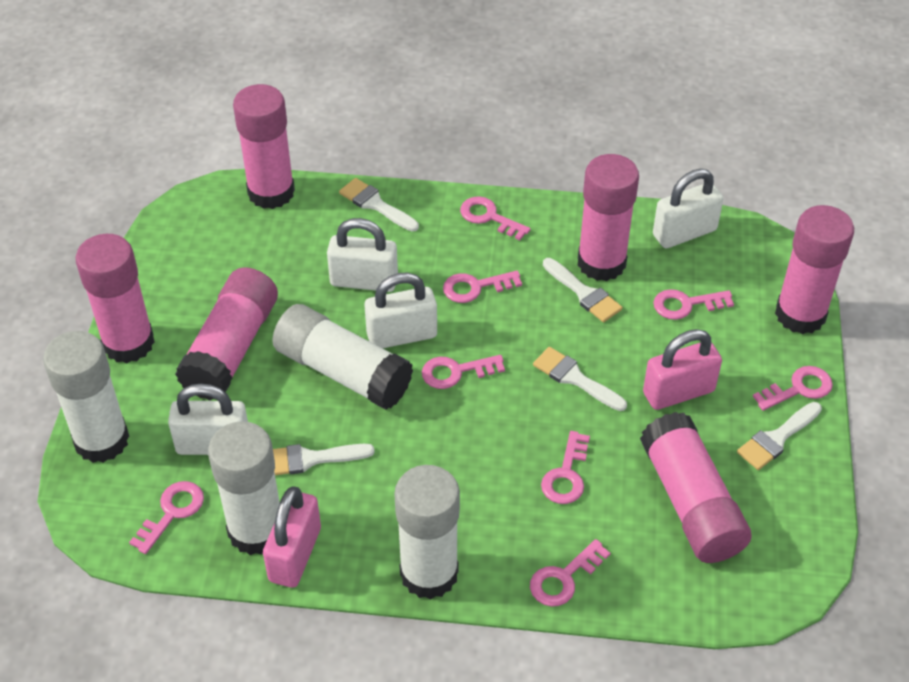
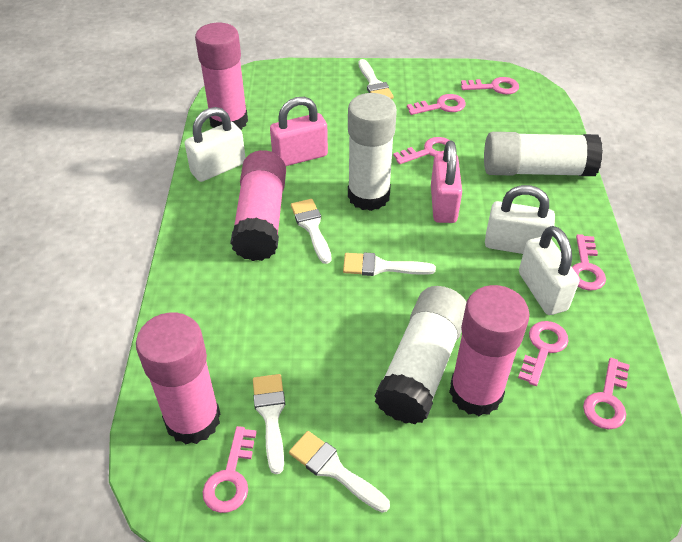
pink glue stick: 6 -> 4
pink key: 8 -> 7
white glue stick: 4 -> 3
white padlock: 4 -> 3

